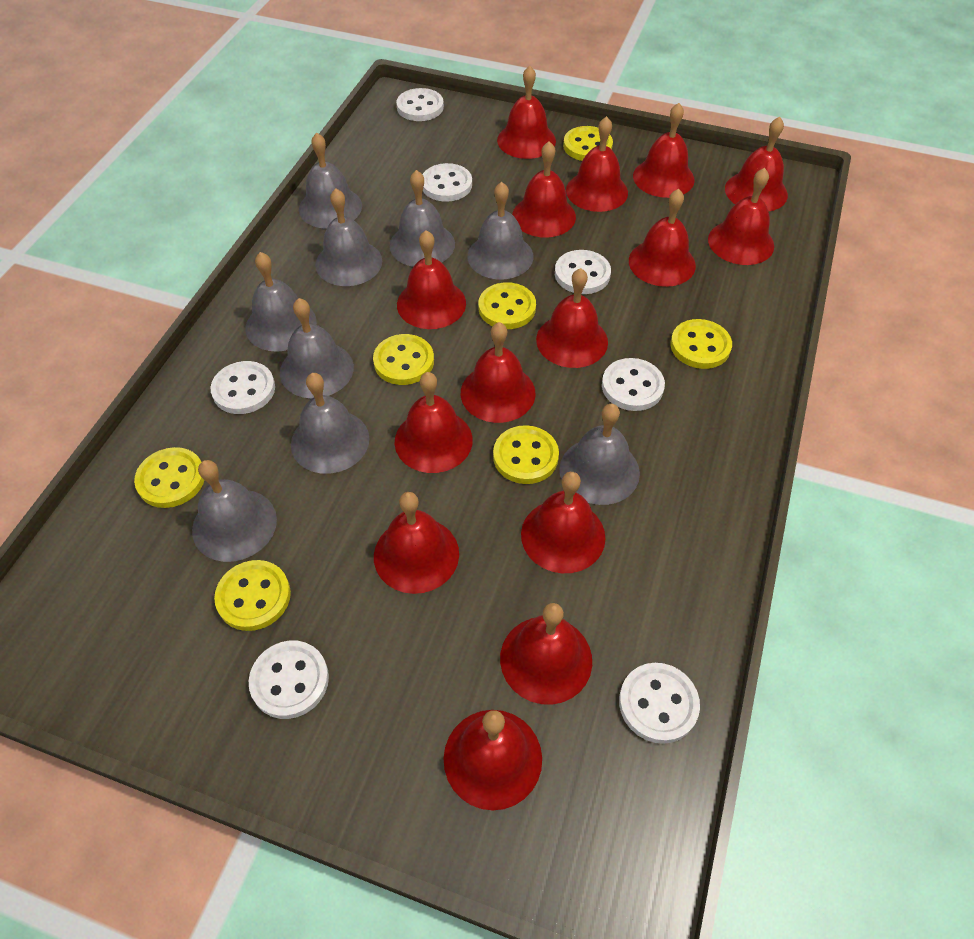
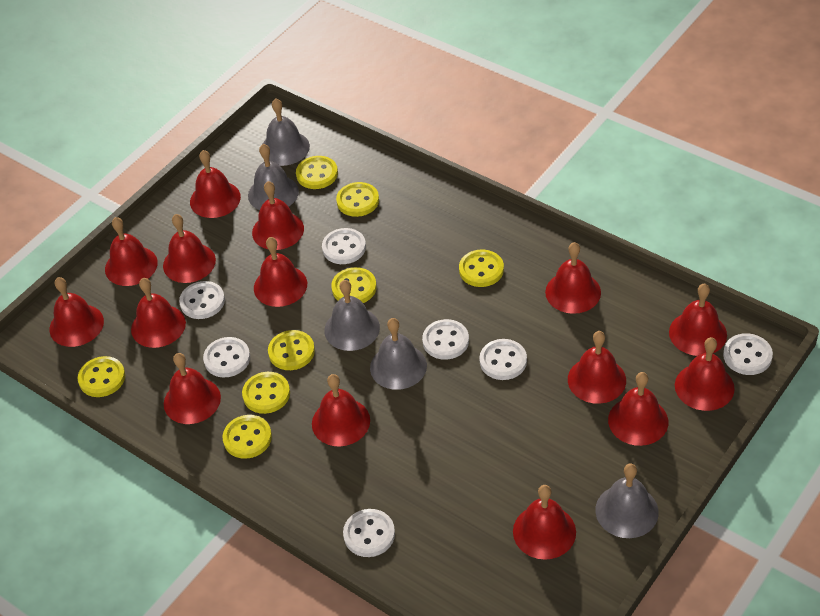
grey bell: 9 -> 5
yellow button: 7 -> 8

